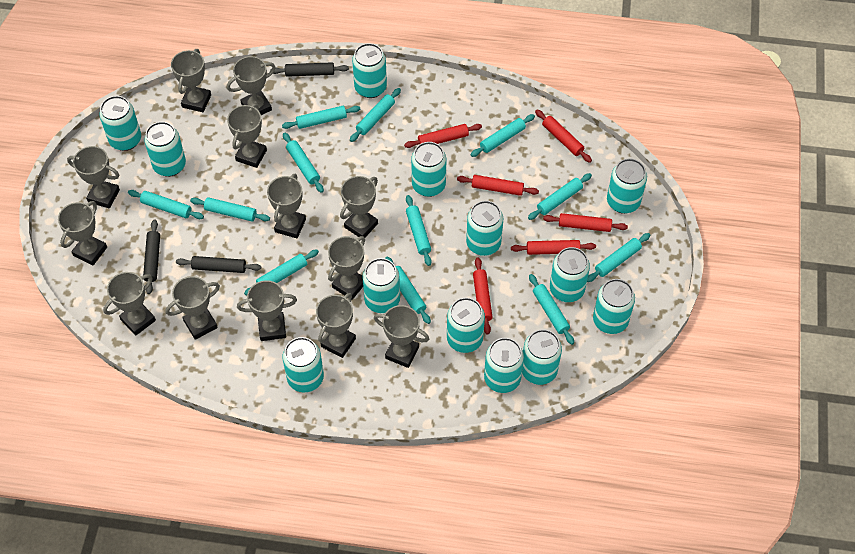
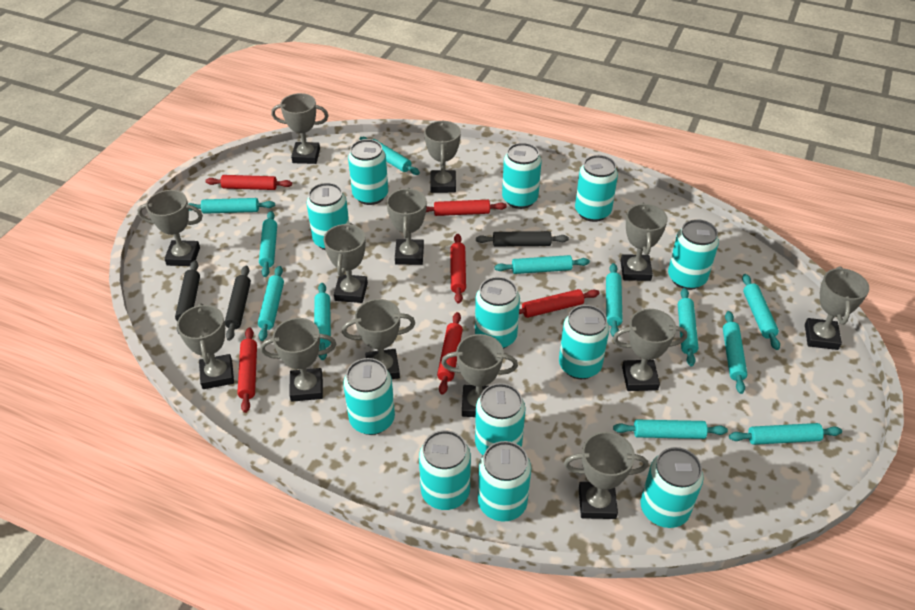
turquoise can: 13 -> 12

